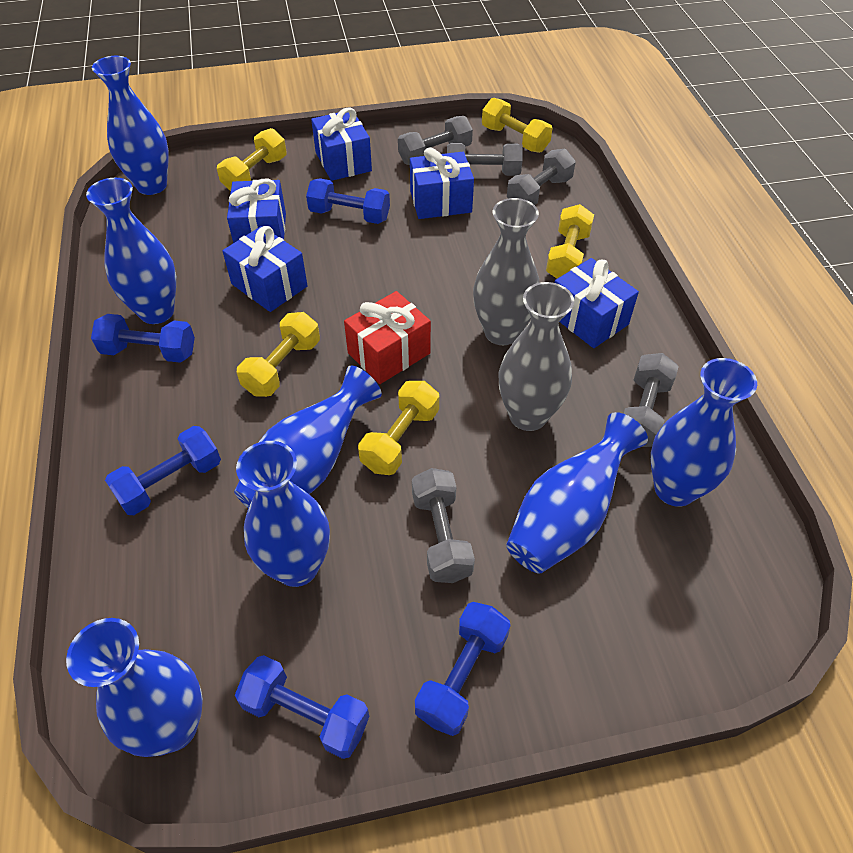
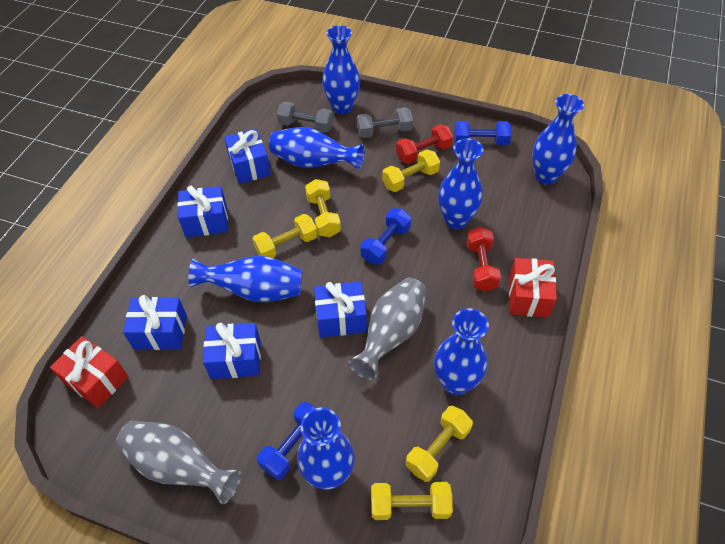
blue dumbbell: 5 -> 3
grey dumbbell: 5 -> 2
red dumbbell: 0 -> 2
red gift: 1 -> 2

